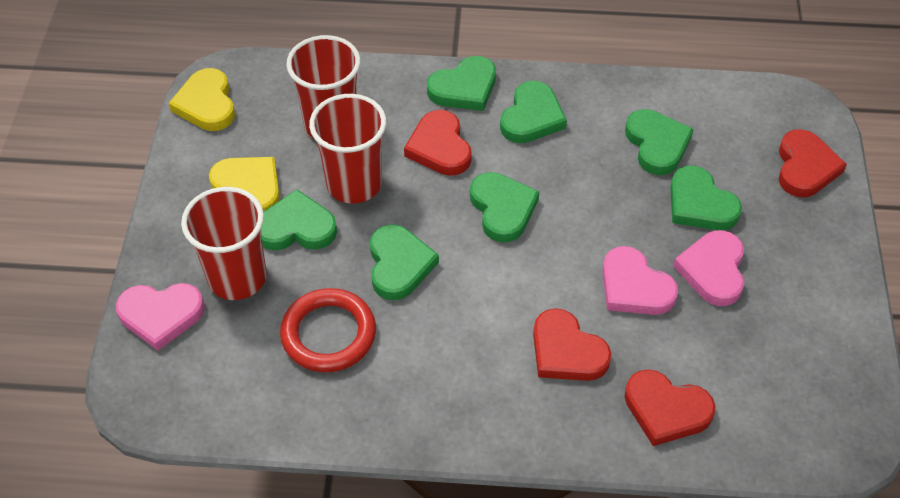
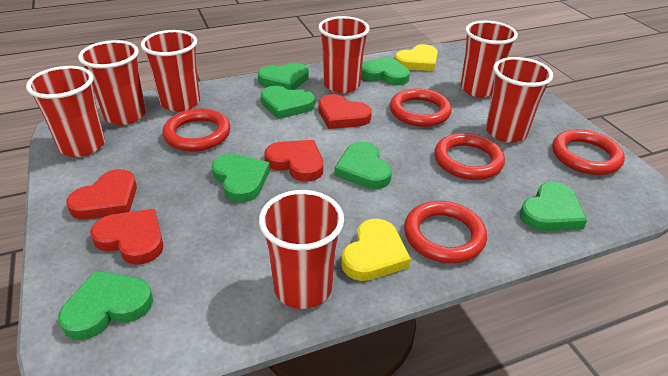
pink heart: 3 -> 0
red cup: 3 -> 7
red ring: 1 -> 5

